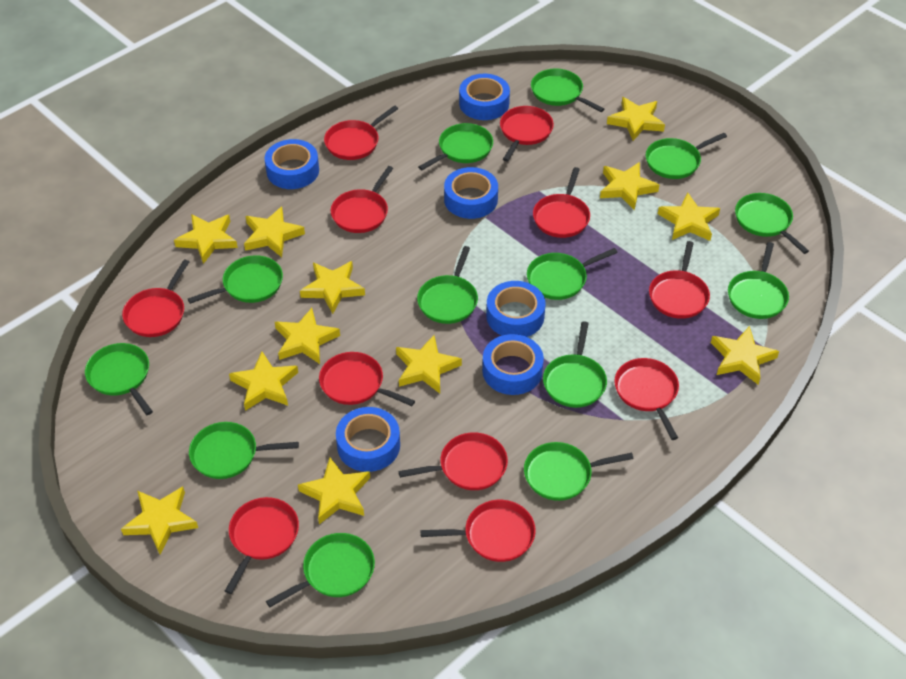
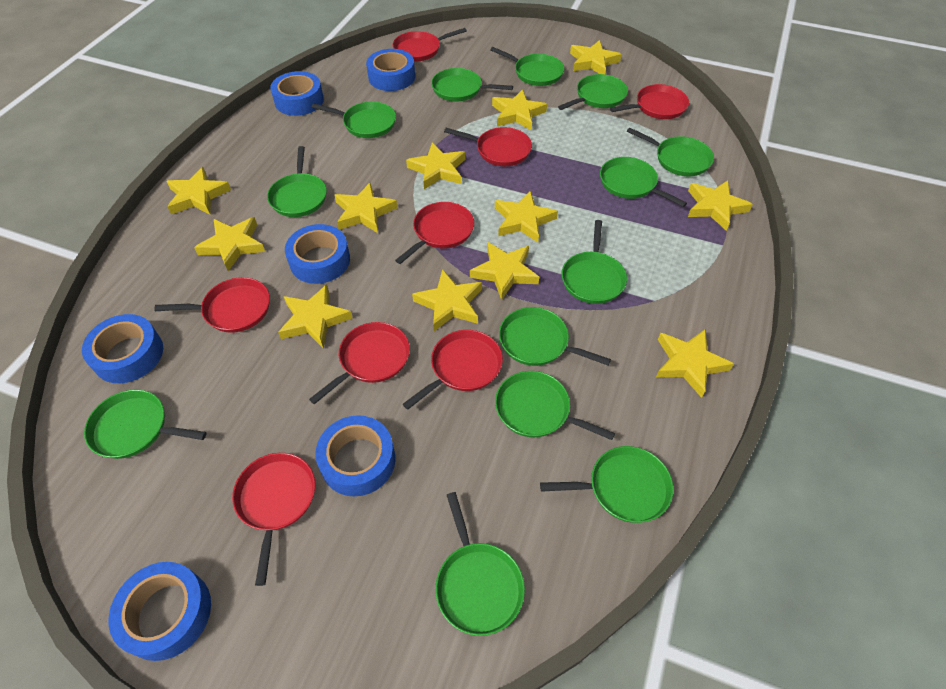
red pan: 11 -> 8

